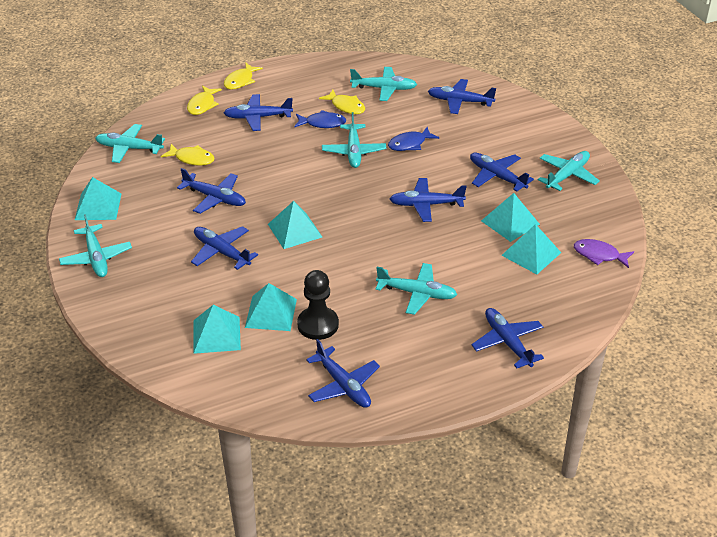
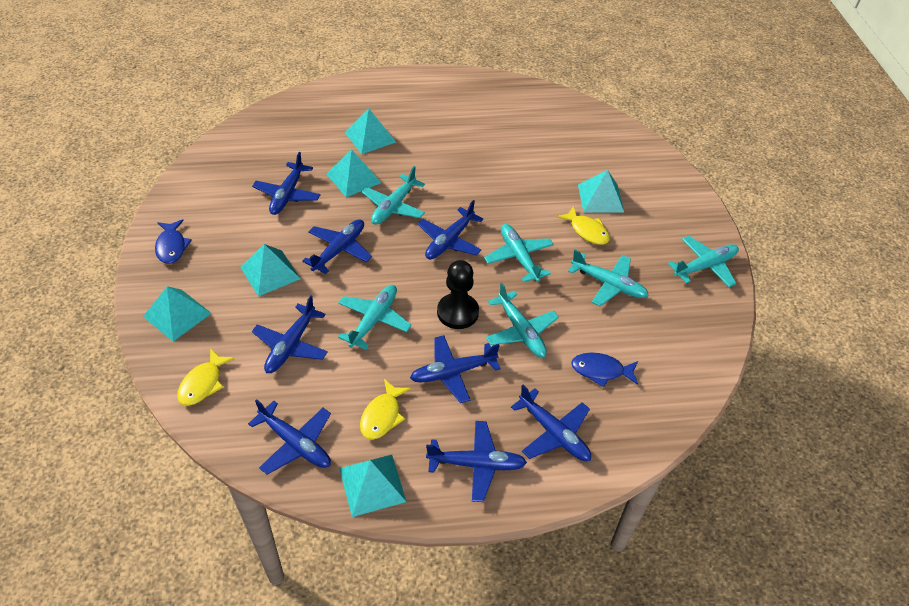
purple fish: 1 -> 0
yellow fish: 4 -> 3

